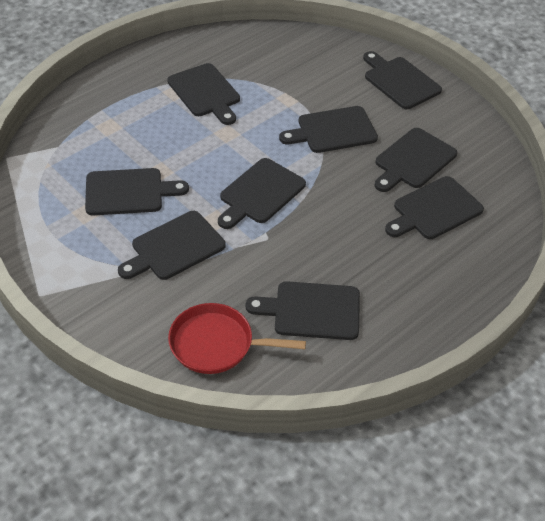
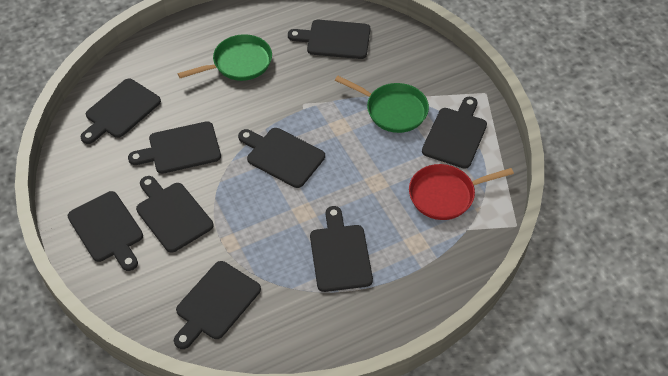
green pan: 0 -> 2

